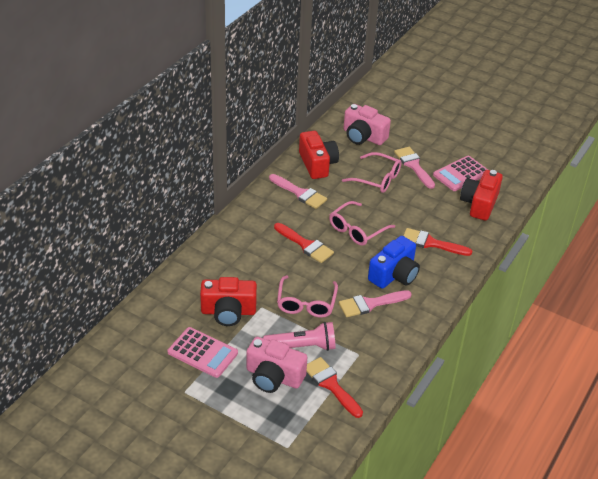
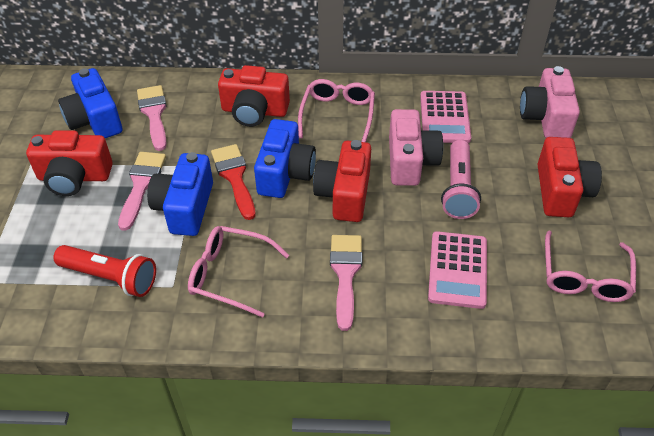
blue camera: 1 -> 3
red brush: 3 -> 1
red camera: 3 -> 4
red flashlight: 0 -> 1

